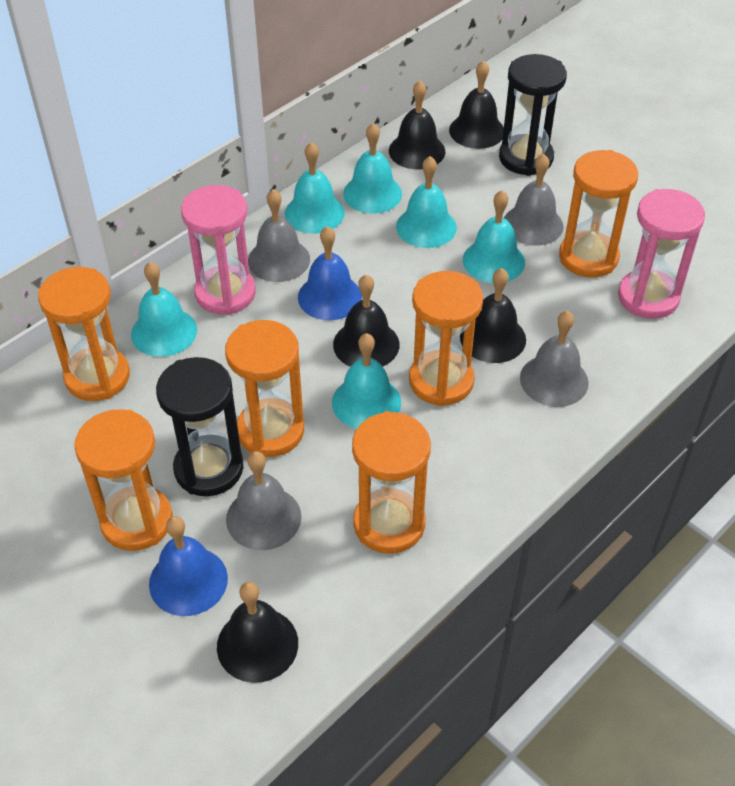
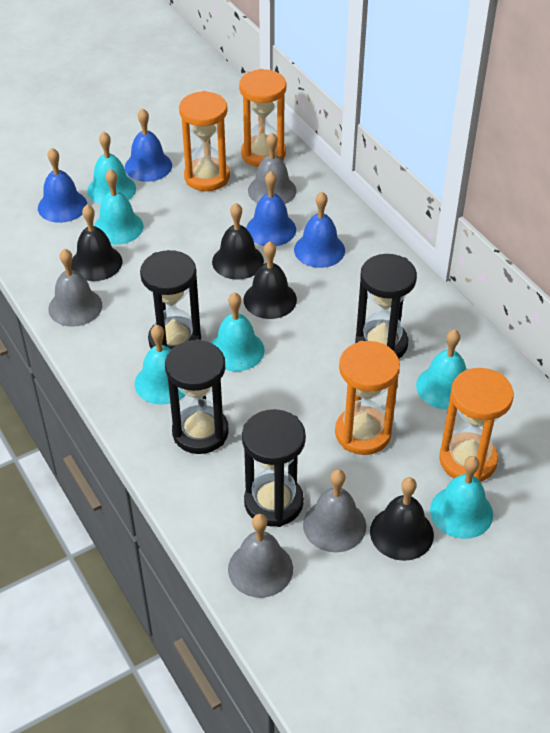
black bell: 5 -> 4
black hourglass: 2 -> 4
blue bell: 2 -> 4
orange hourglass: 6 -> 4
pink hourglass: 2 -> 0

